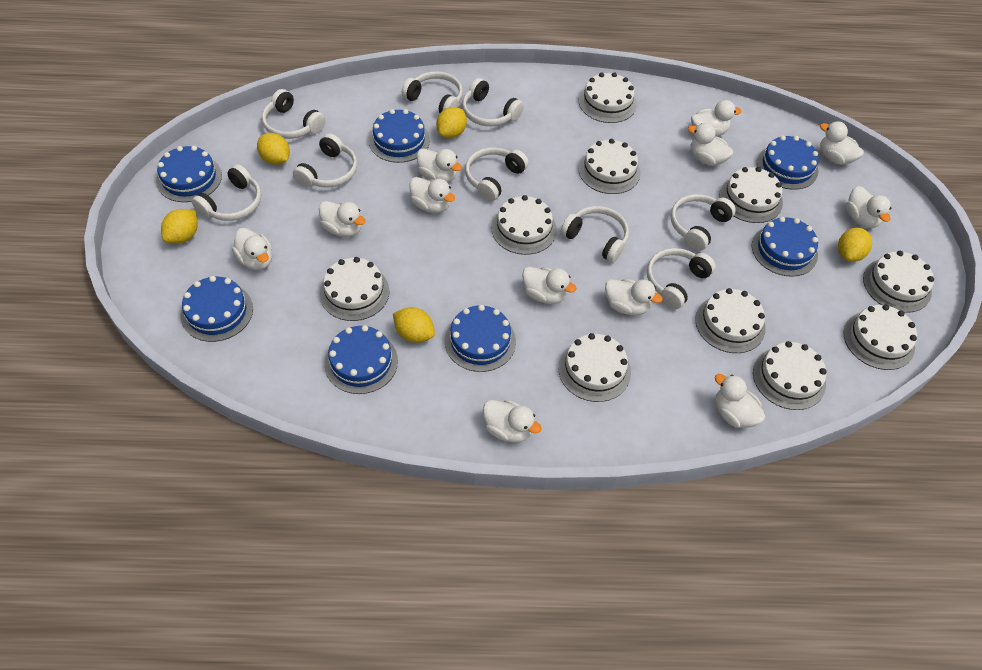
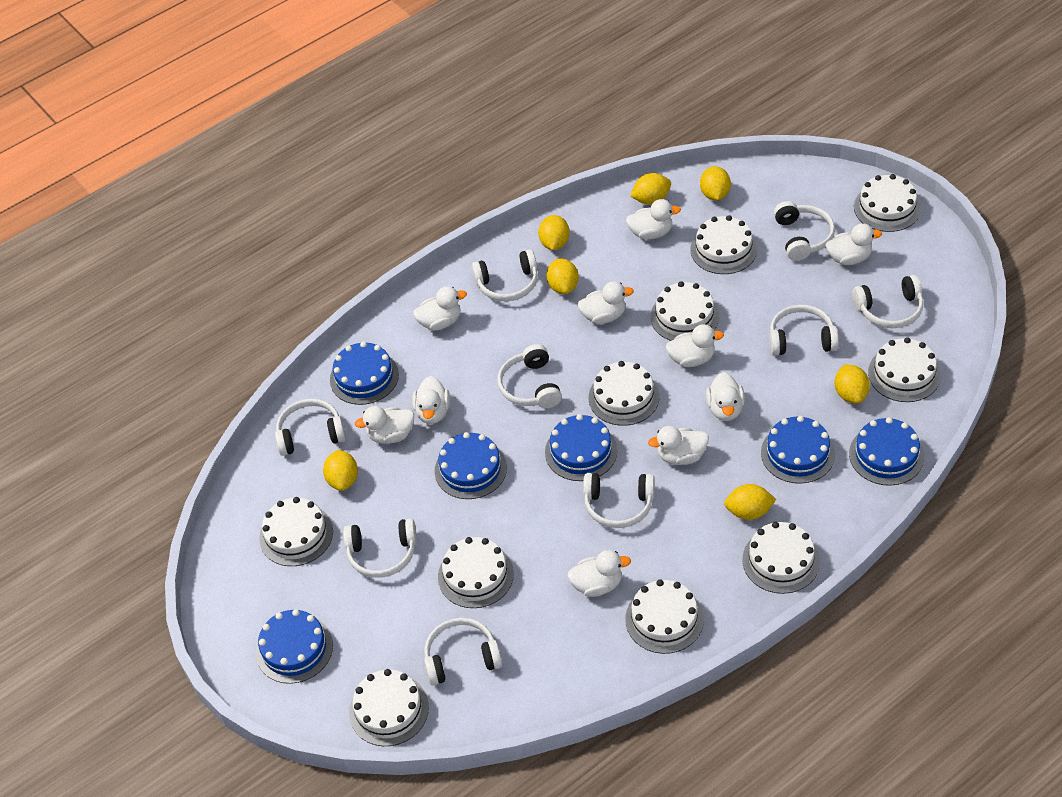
blue cake: 7 -> 6
white duck: 12 -> 10
yellow lemon: 5 -> 7

